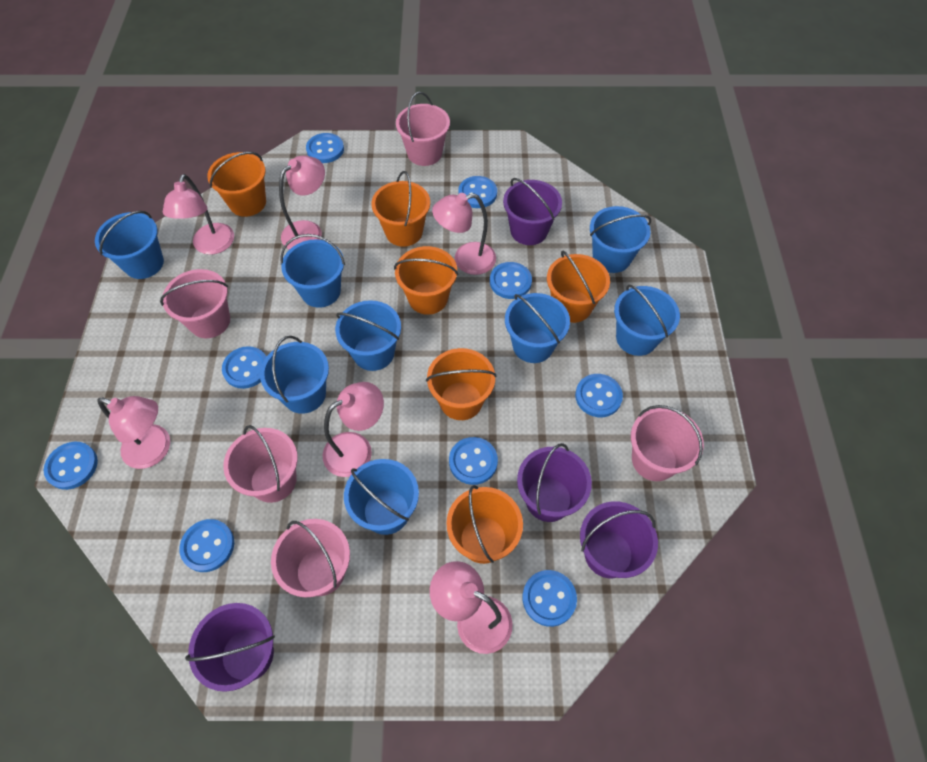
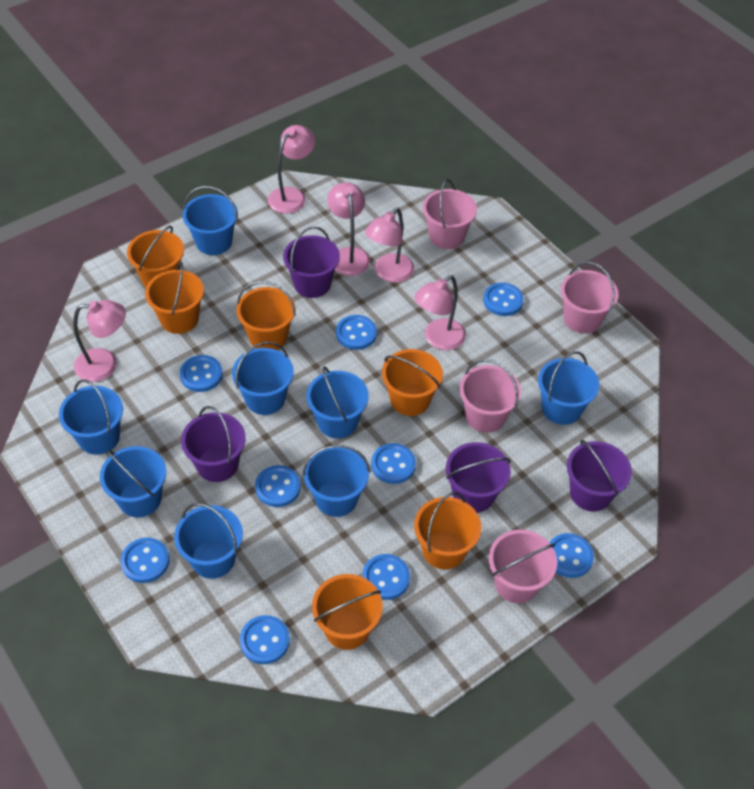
pink bucket: 5 -> 4
pink lamp: 6 -> 5

